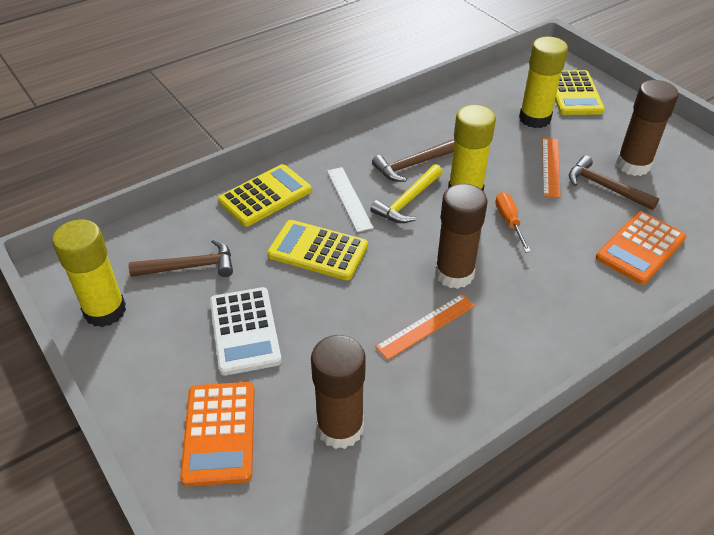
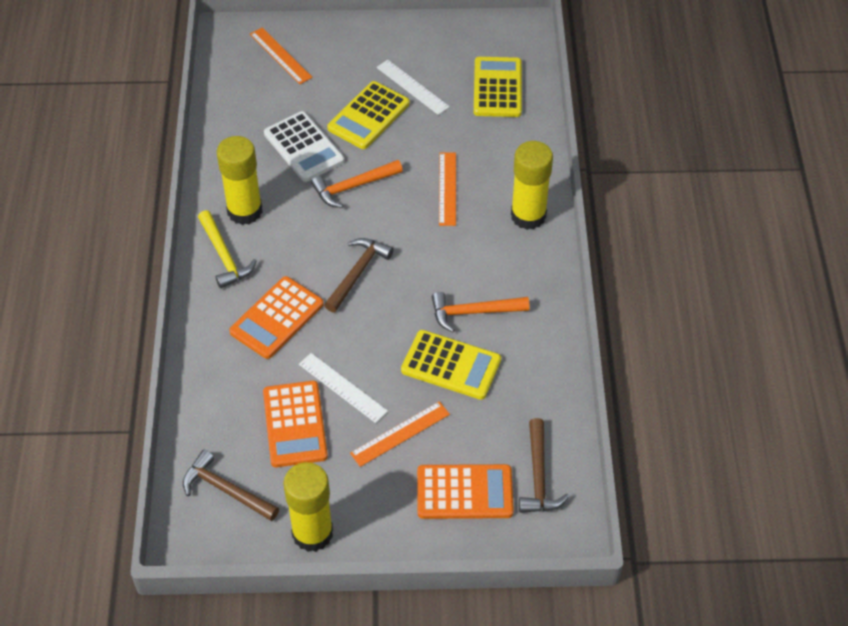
brown glue stick: 3 -> 0
orange calculator: 2 -> 3
orange hammer: 0 -> 2
orange ruler: 2 -> 3
orange screwdriver: 1 -> 0
white ruler: 1 -> 2

